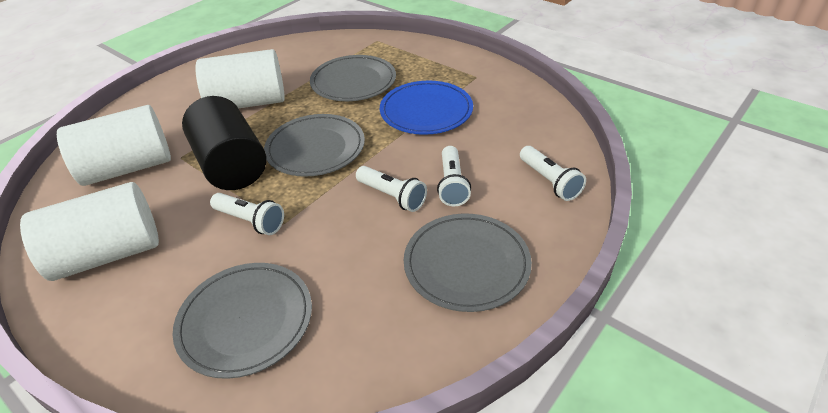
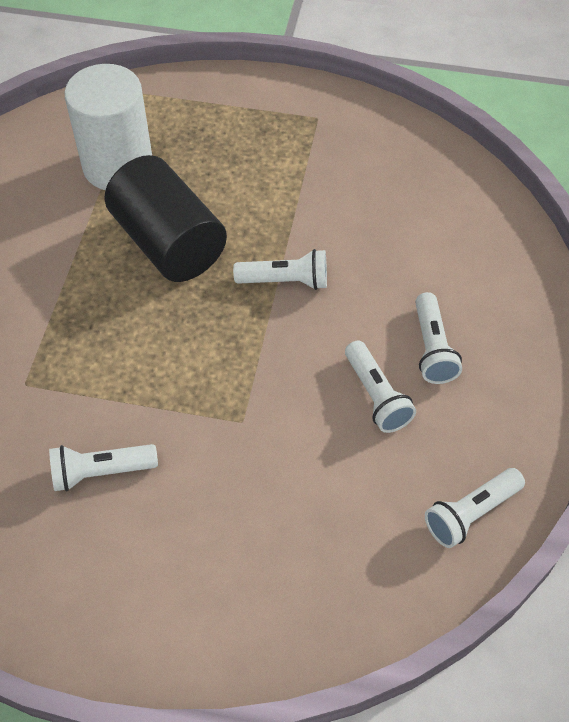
blue plate: 1 -> 0
grey plate: 4 -> 0
white cylinder: 3 -> 1
white flashlight: 4 -> 5

